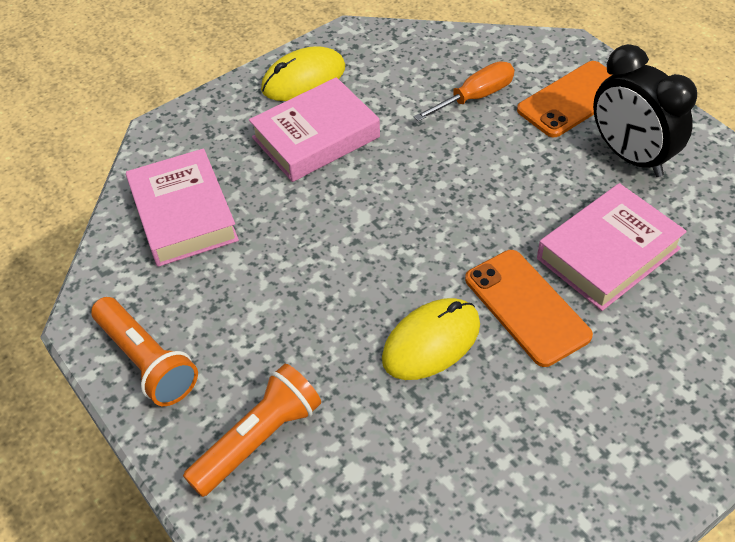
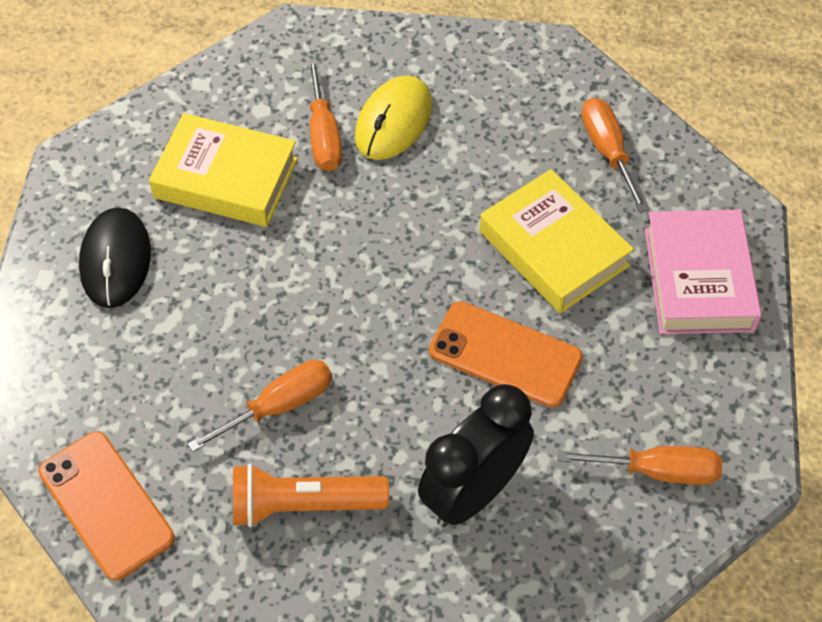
black mouse: 0 -> 1
orange flashlight: 2 -> 1
orange screwdriver: 1 -> 4
pink book: 3 -> 1
yellow book: 0 -> 2
yellow mouse: 2 -> 1

